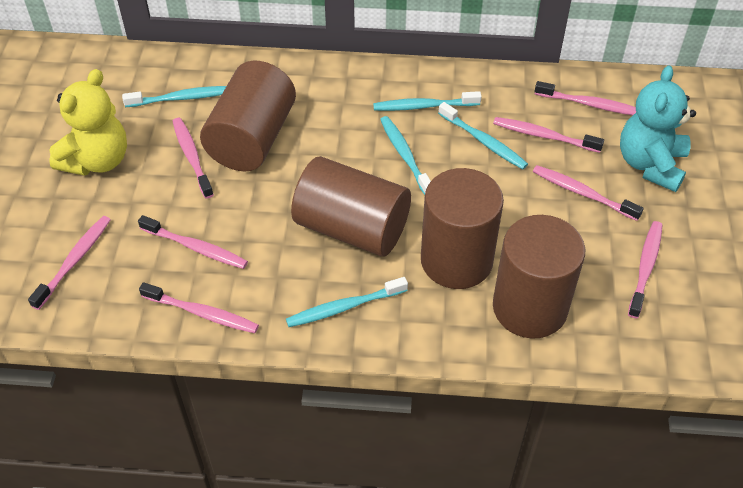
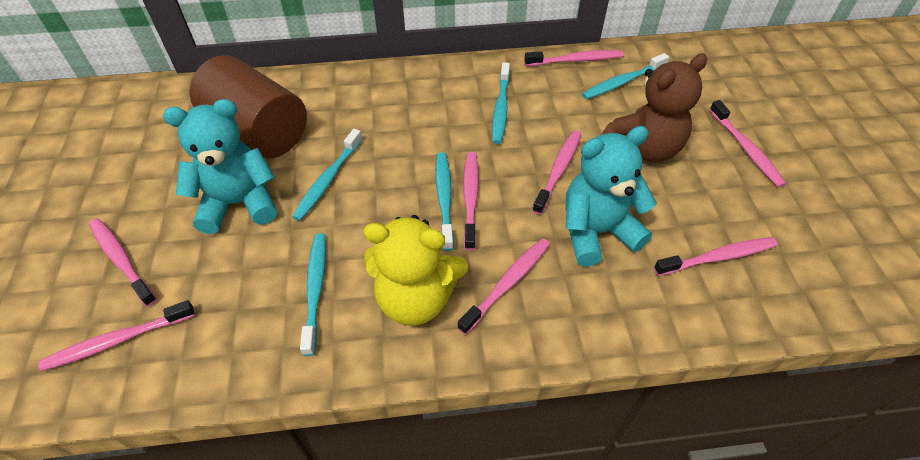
brown cylinder: 4 -> 1
brown teddy bear: 0 -> 1
turquoise teddy bear: 1 -> 2

